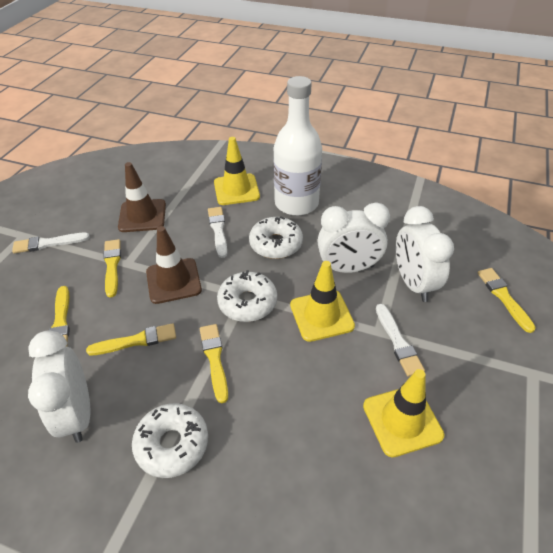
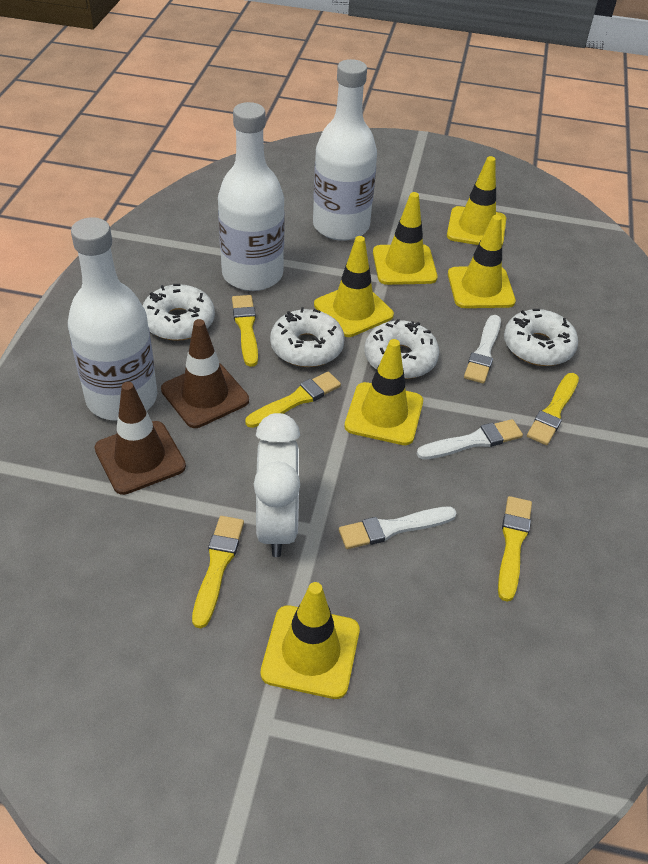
white bottle: 1 -> 3
white clock: 3 -> 1
white donut: 3 -> 4
yellow traffic cone: 3 -> 6

